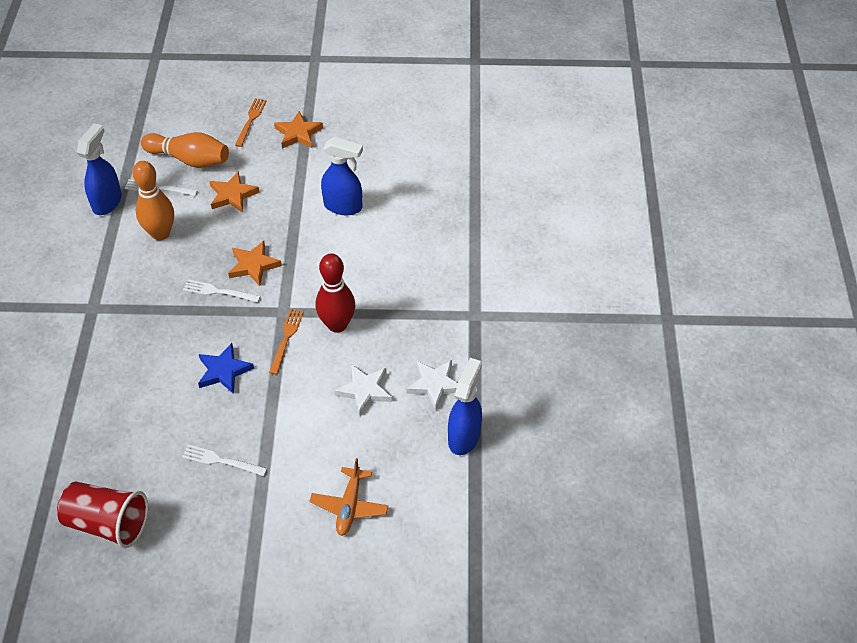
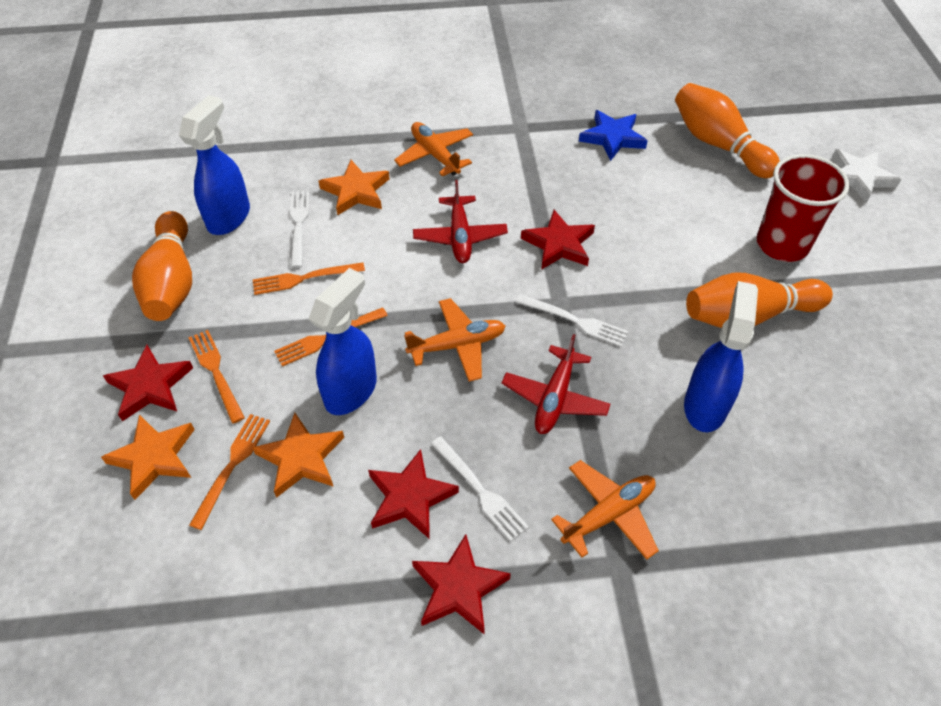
orange bowling pin: 2 -> 3
orange fork: 2 -> 4
orange plane: 1 -> 3
red bowling pin: 1 -> 0
red plane: 0 -> 2
red star: 0 -> 4
white star: 2 -> 1

